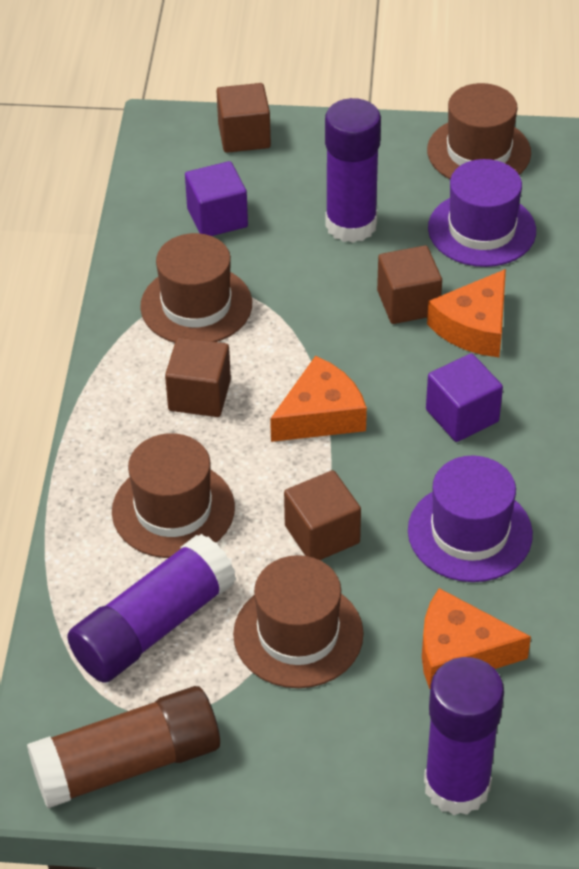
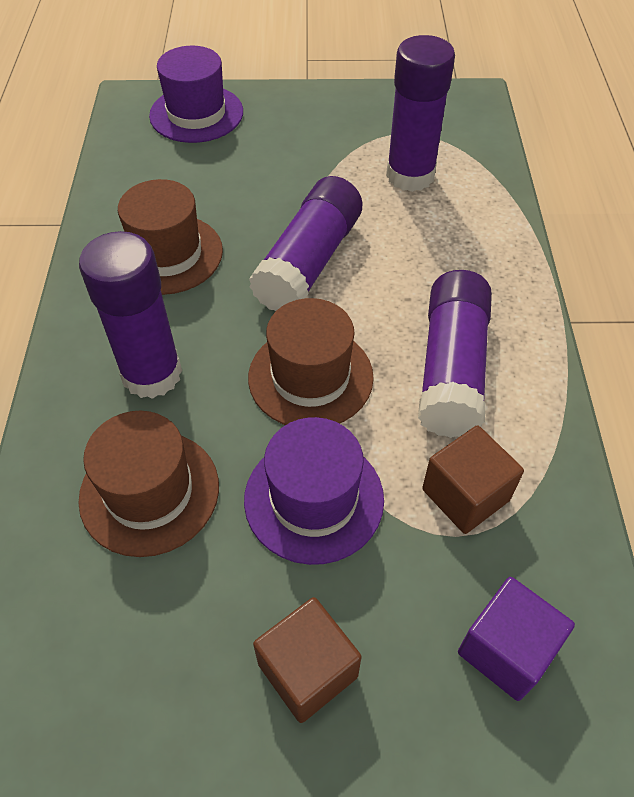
brown cube: 4 -> 2
brown glue stick: 1 -> 0
brown hat: 4 -> 3
orange cheese: 3 -> 0
purple cube: 2 -> 1
purple glue stick: 3 -> 4

